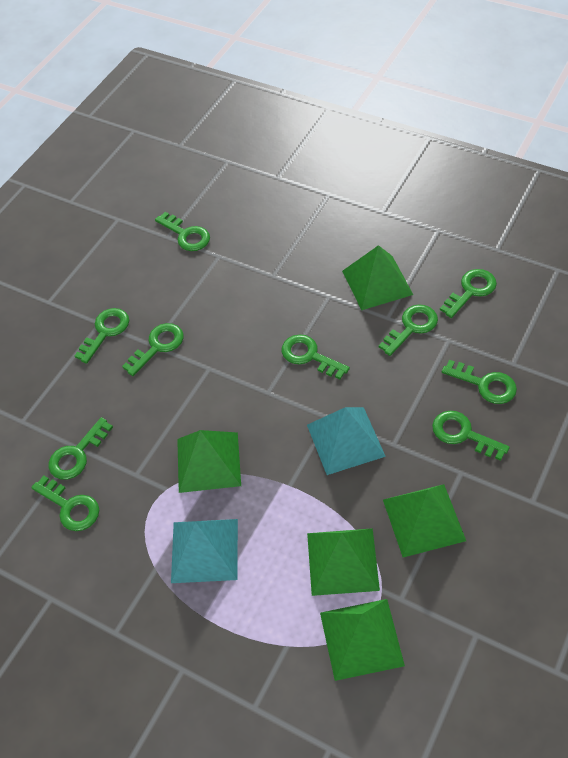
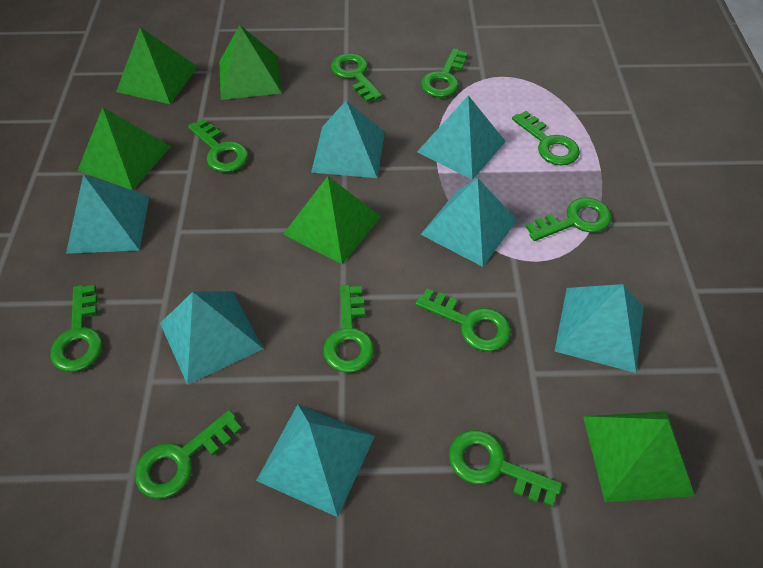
turquoise pyramid: 2 -> 7

